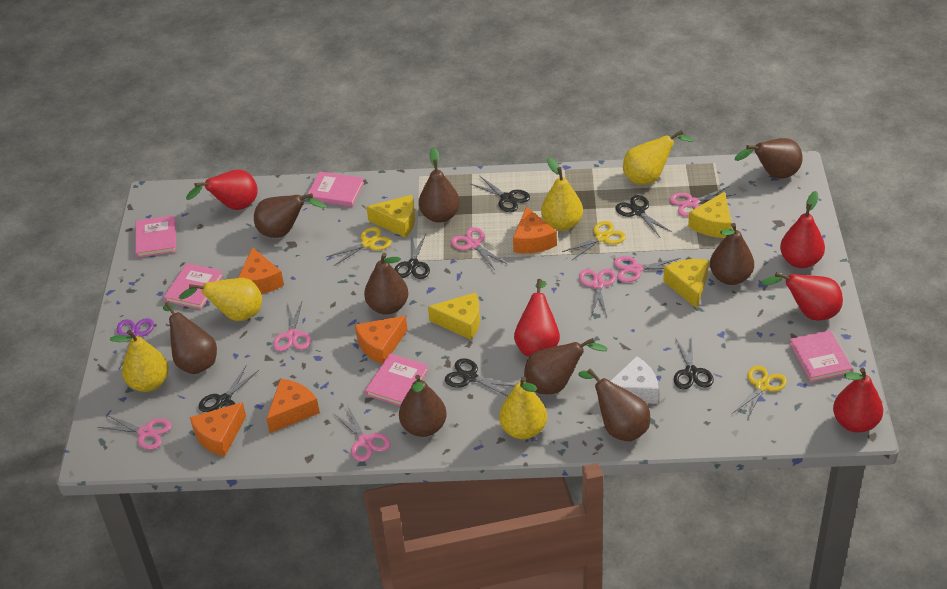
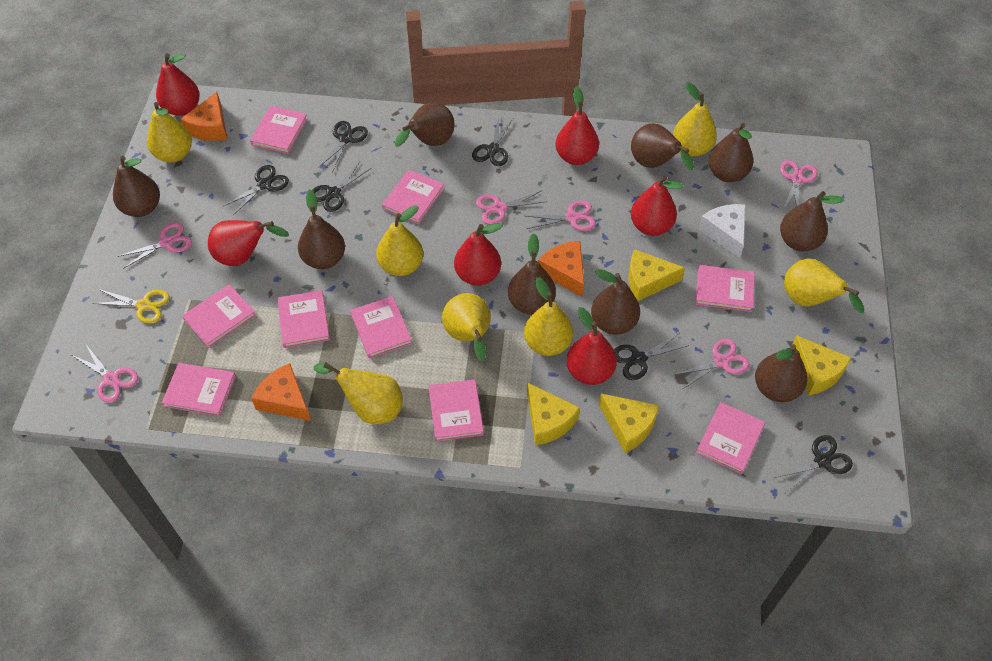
orange cheese: 5 -> 3
pink book: 5 -> 9
pink scissors: 7 -> 6
purple scissors: 1 -> 0
red pear: 5 -> 6
yellow pear: 5 -> 7
yellow scissors: 3 -> 1

